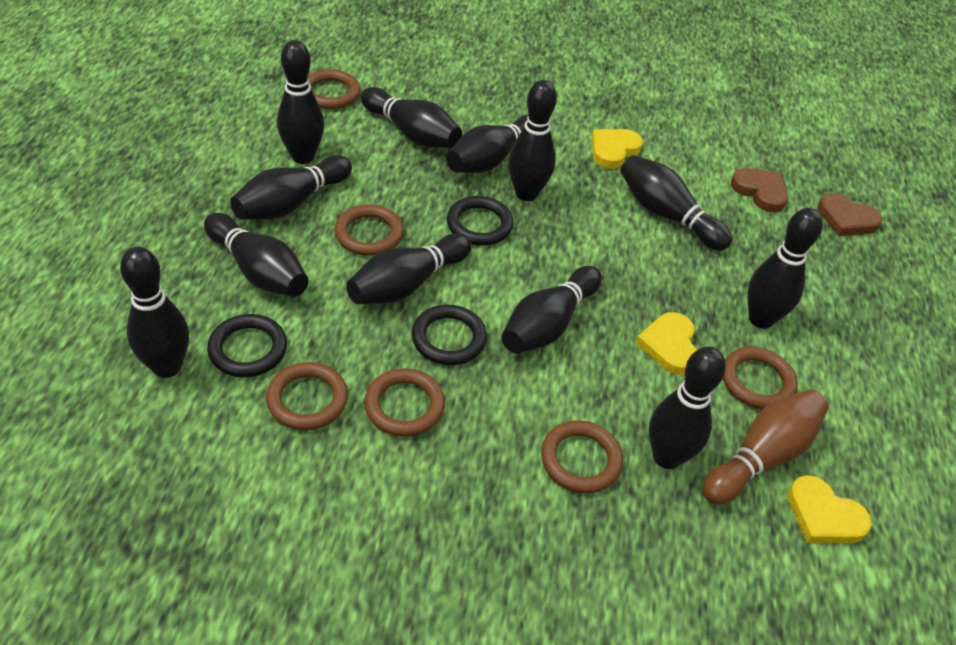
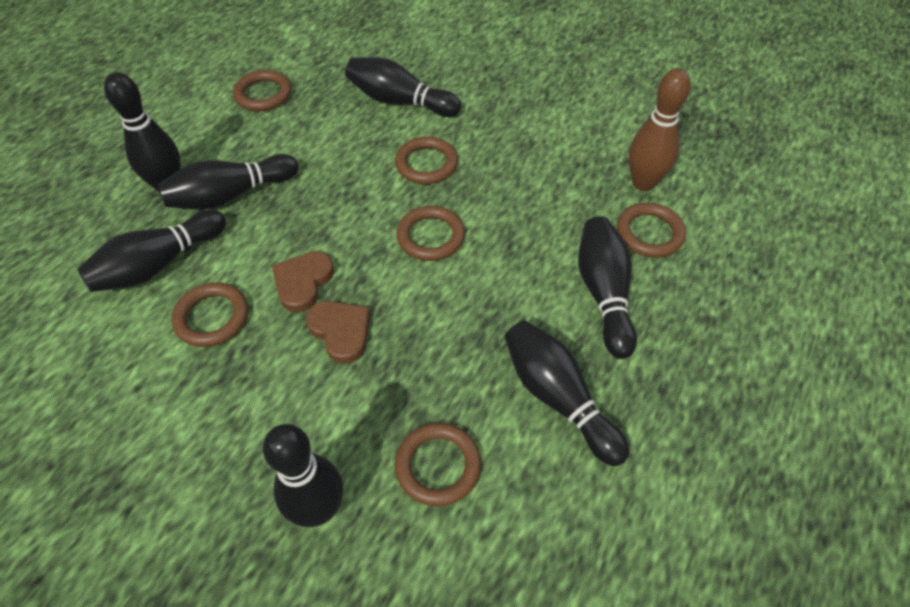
black bowling pin: 12 -> 7
black ring: 3 -> 0
yellow heart: 3 -> 0

